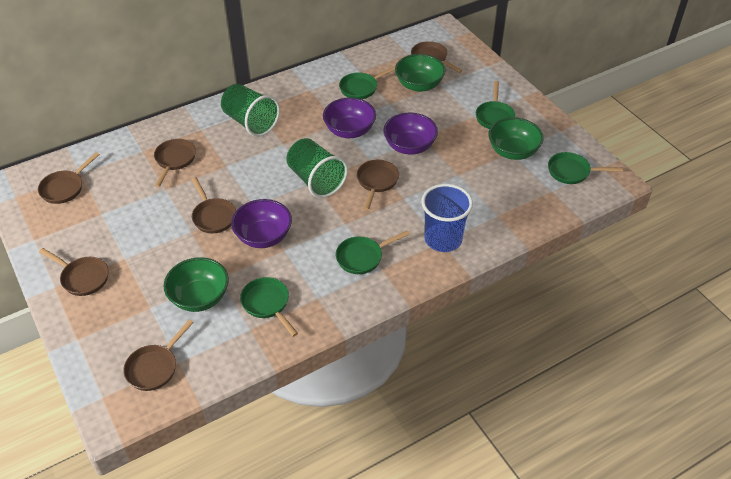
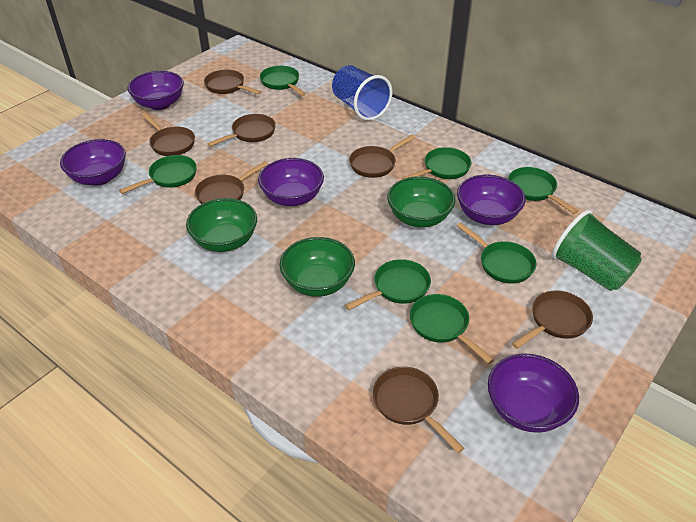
green cup: 2 -> 1
green pan: 5 -> 7
purple bowl: 3 -> 5

